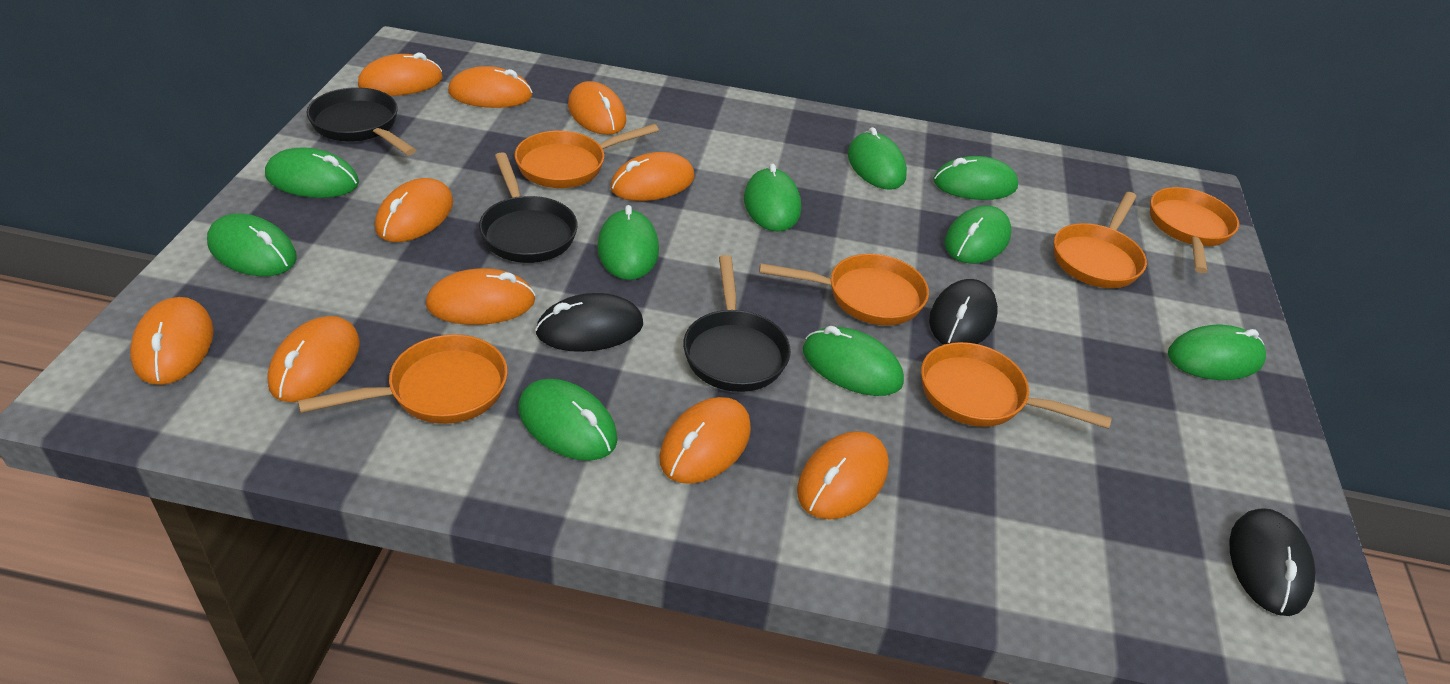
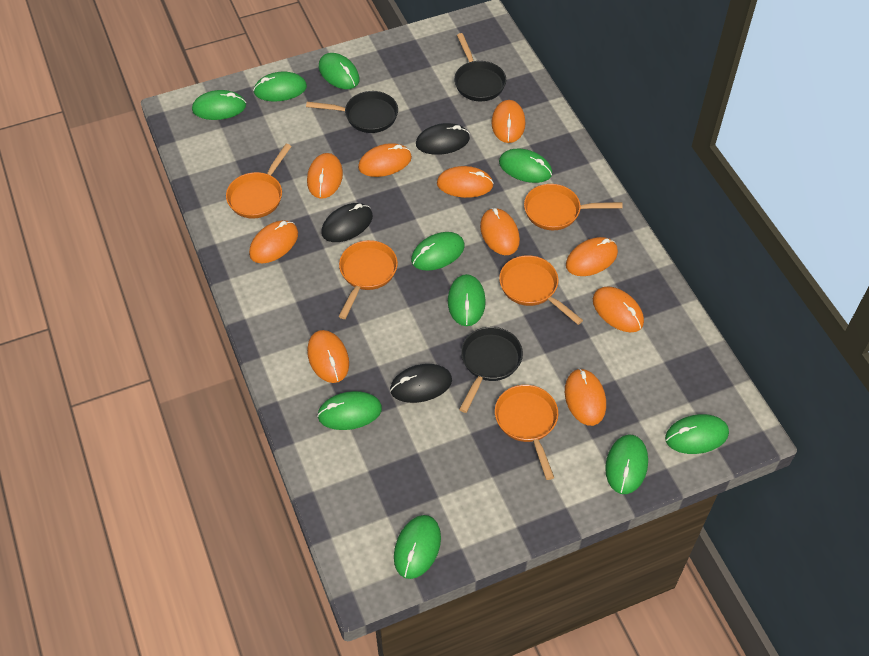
orange pan: 6 -> 5

